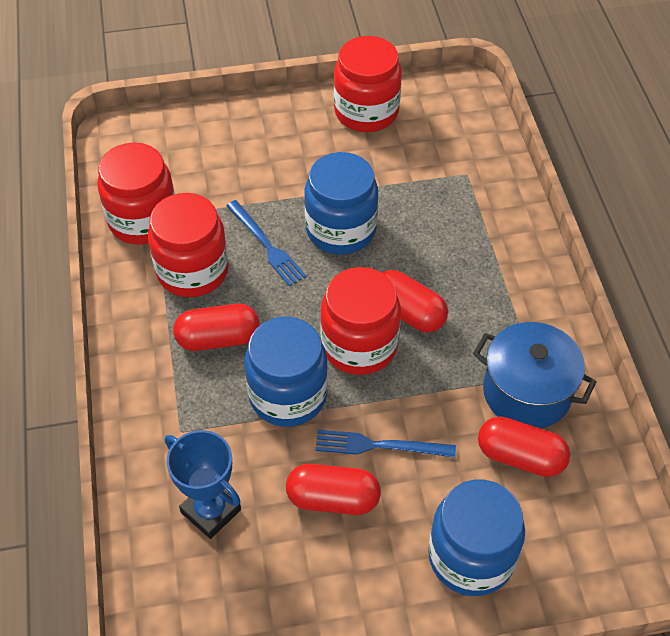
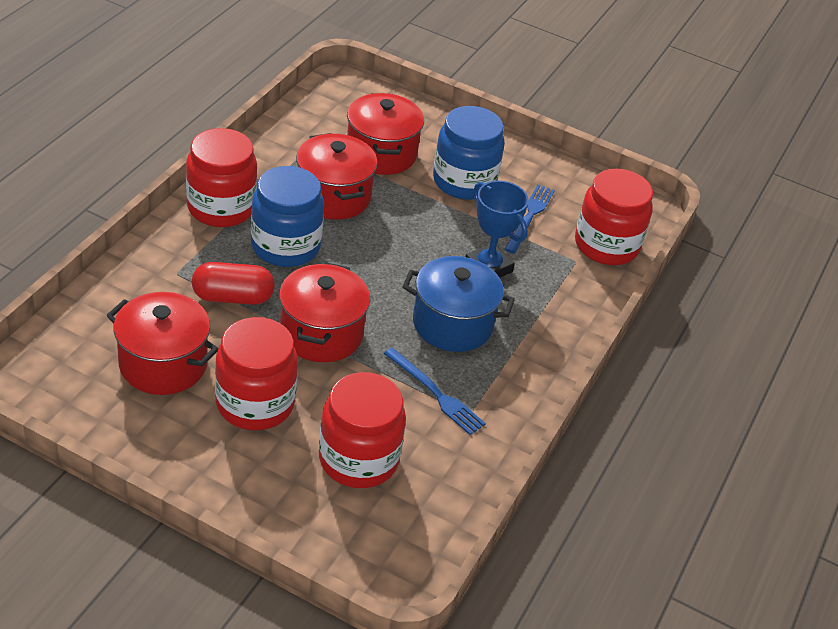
blue jar: 3 -> 2
red capsule: 4 -> 1
red pot: 0 -> 4

